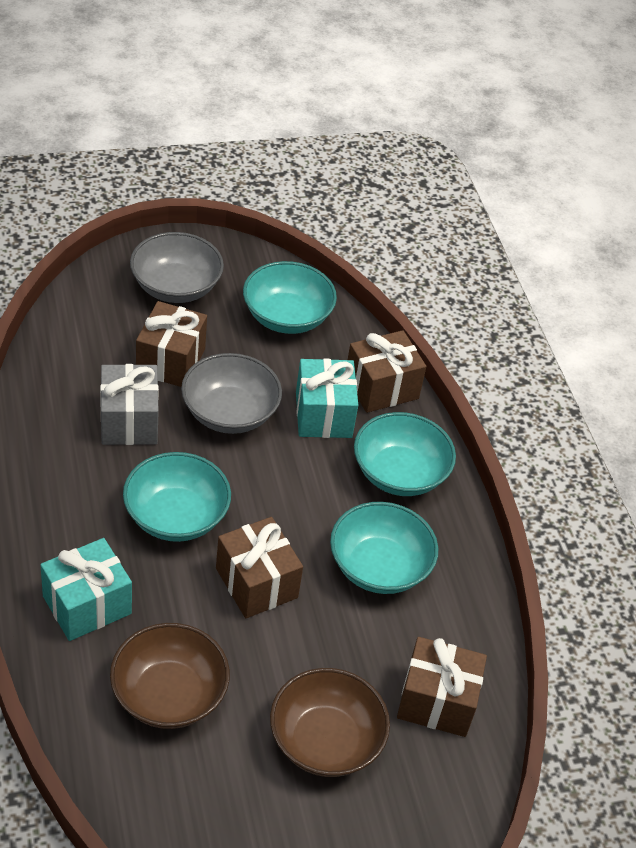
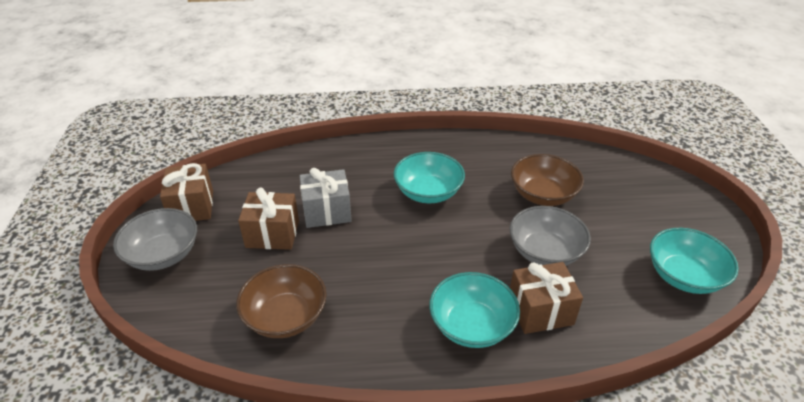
brown gift: 4 -> 3
turquoise bowl: 4 -> 3
turquoise gift: 2 -> 0

